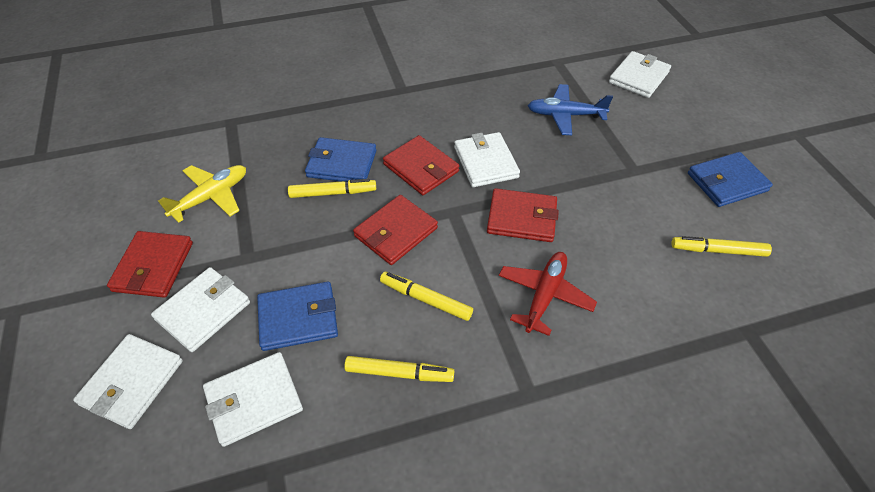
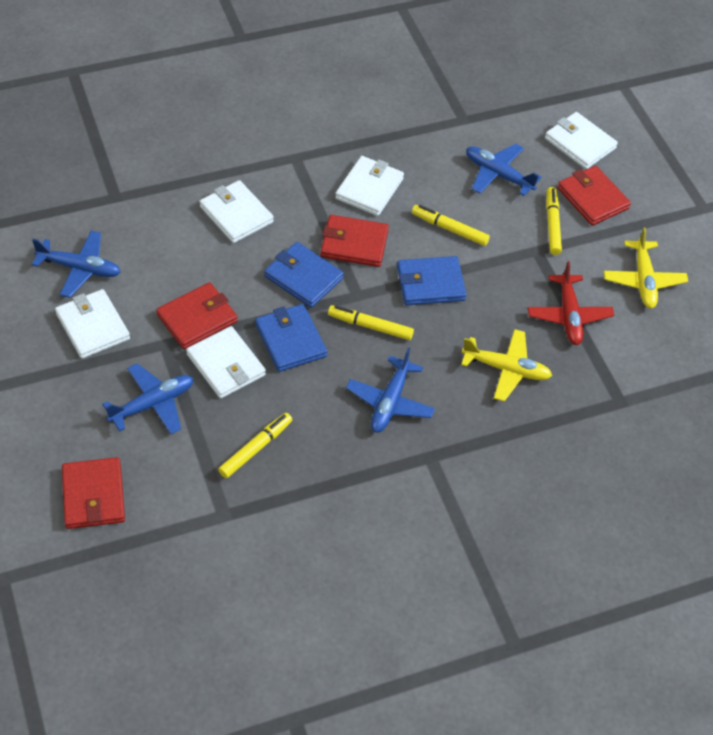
blue plane: 1 -> 4
yellow plane: 1 -> 2

